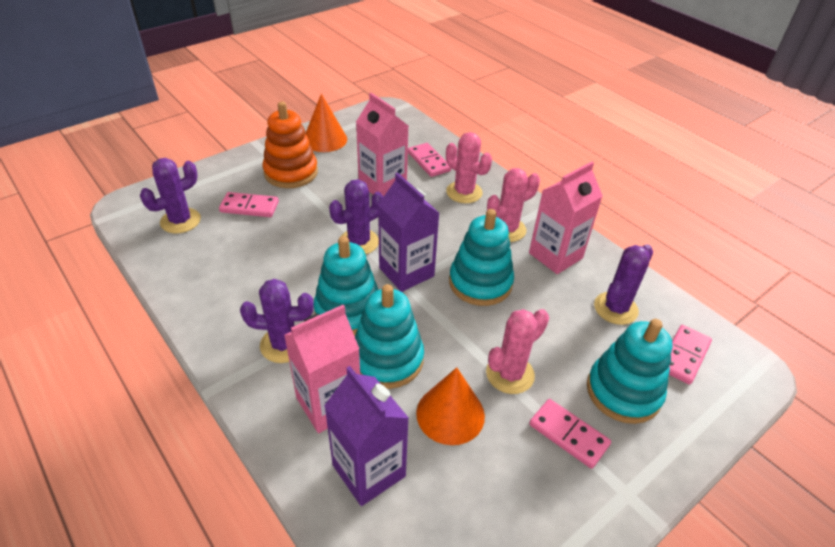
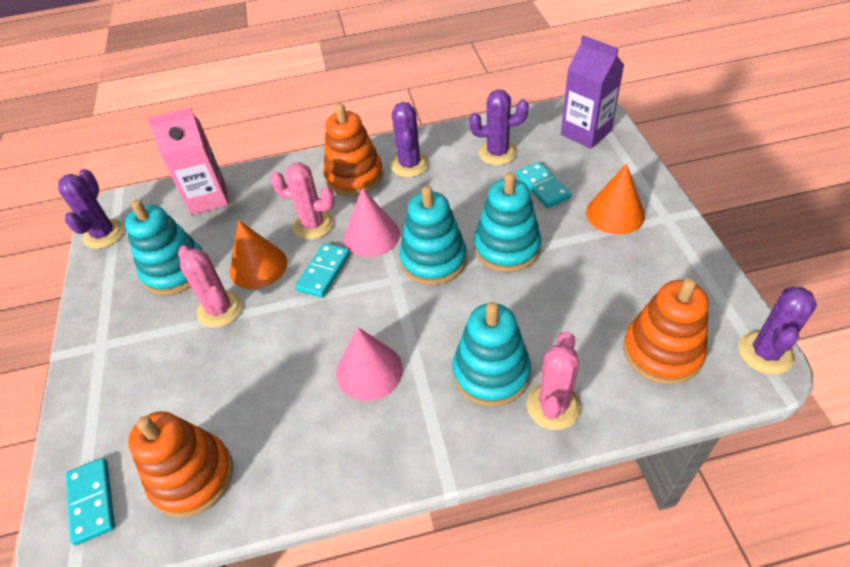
orange stacking toy: 1 -> 3
pink carton: 3 -> 1
pink cone: 0 -> 2
pink domino: 4 -> 0
purple carton: 2 -> 1
turquoise domino: 0 -> 3

